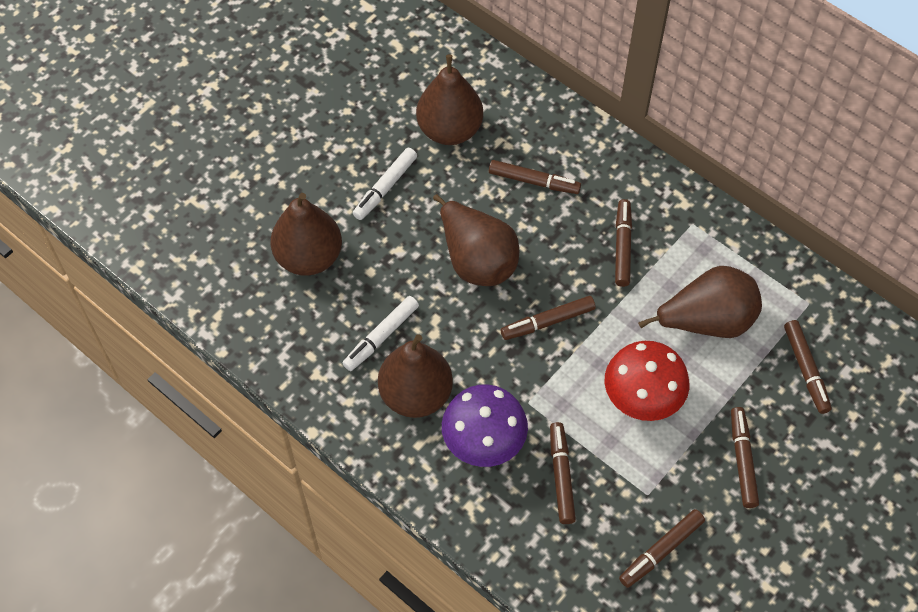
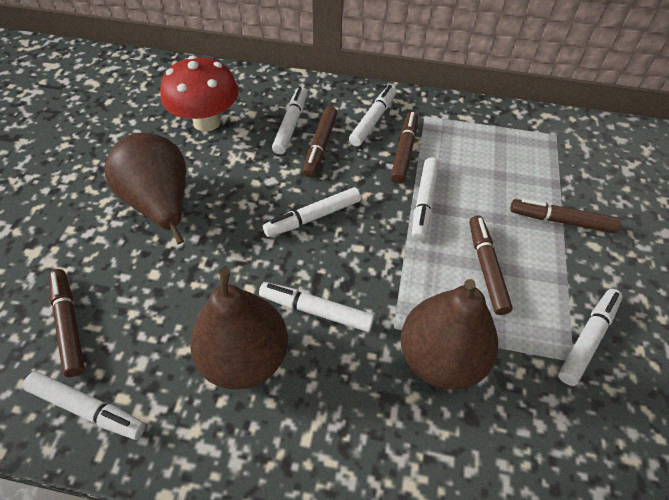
brown marker: 7 -> 5
brown pear: 5 -> 3
purple mushroom: 1 -> 0
white marker: 2 -> 7

